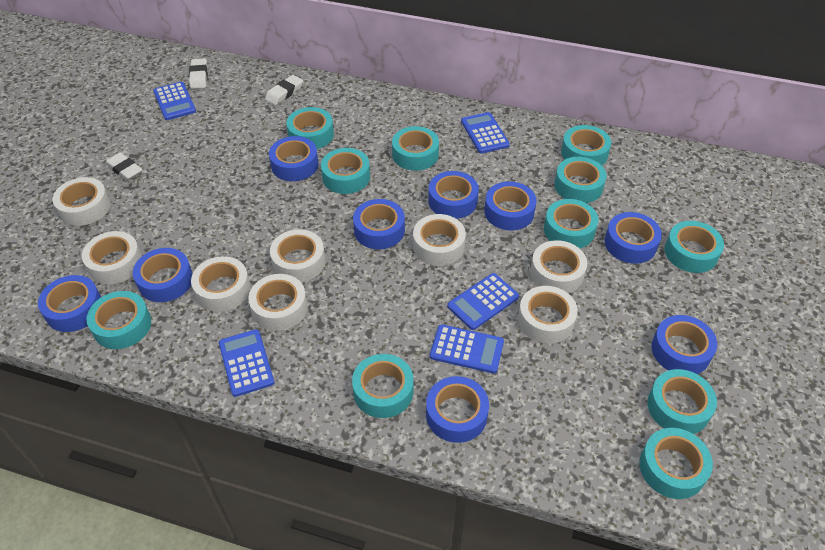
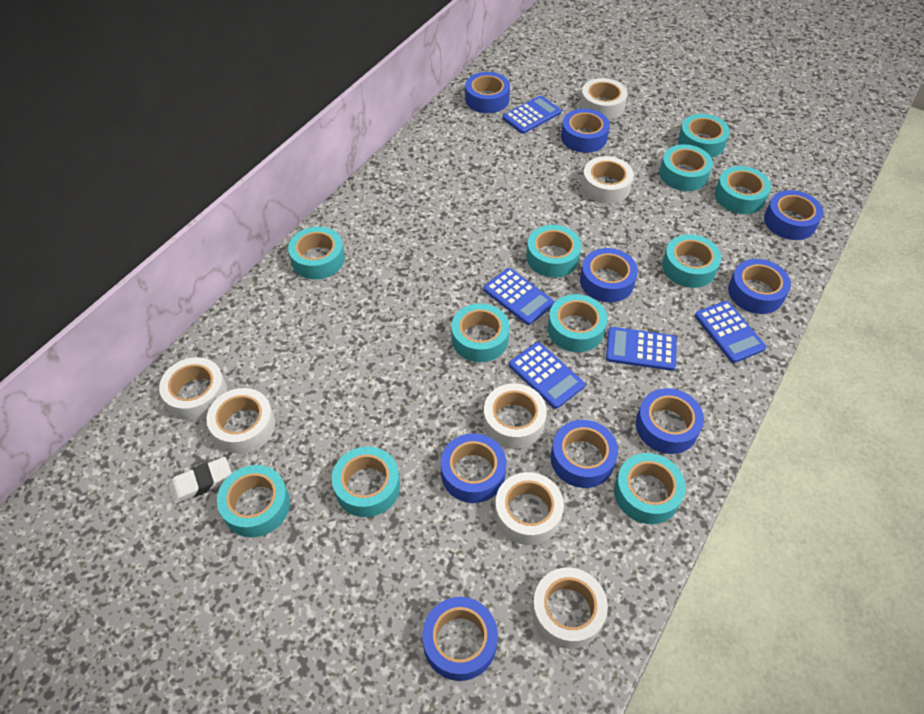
white eraser: 3 -> 1
white tape: 8 -> 7

